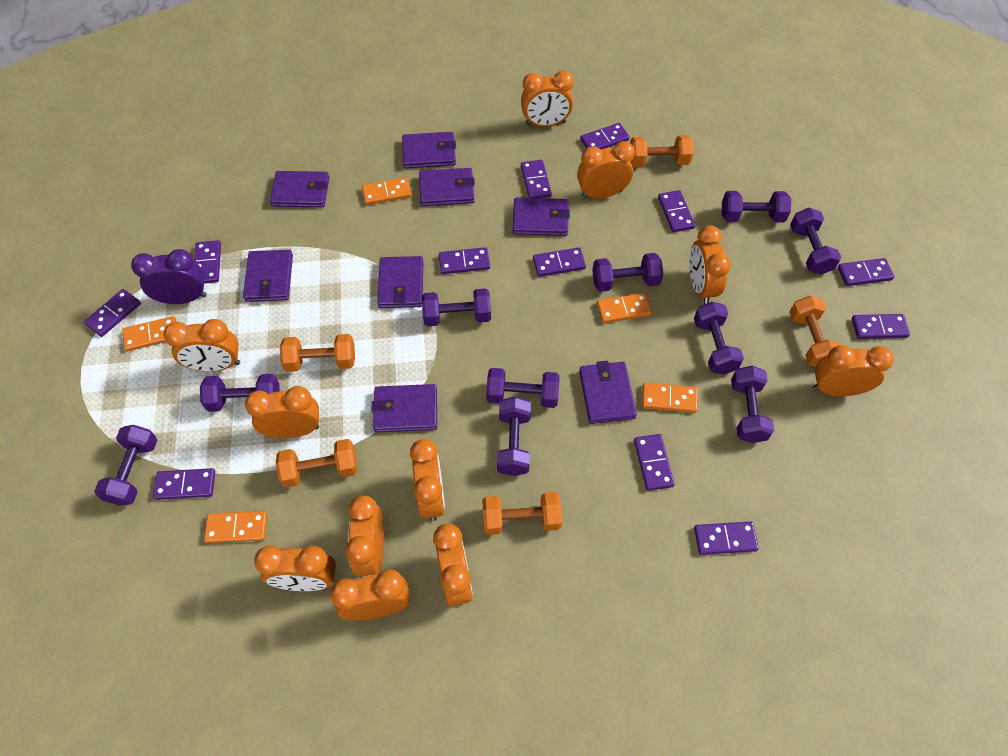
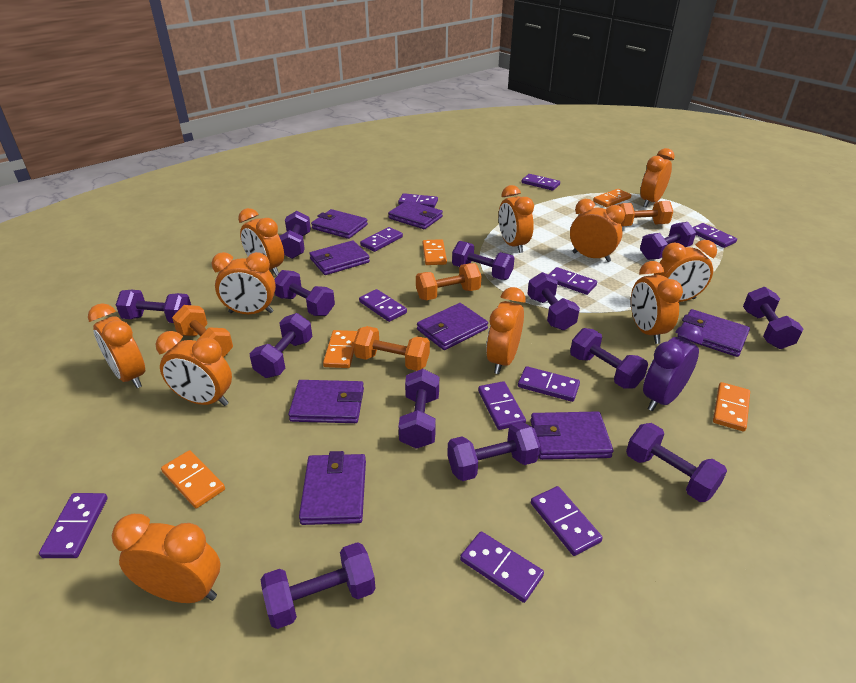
orange dumbbell: 5 -> 4
purple domino: 12 -> 11
purple dumbbell: 10 -> 13

